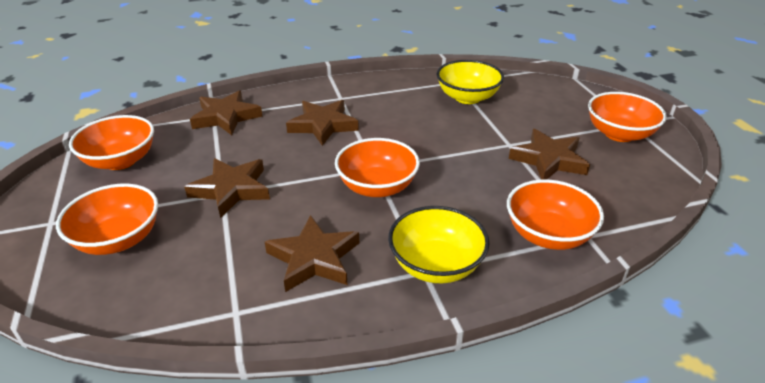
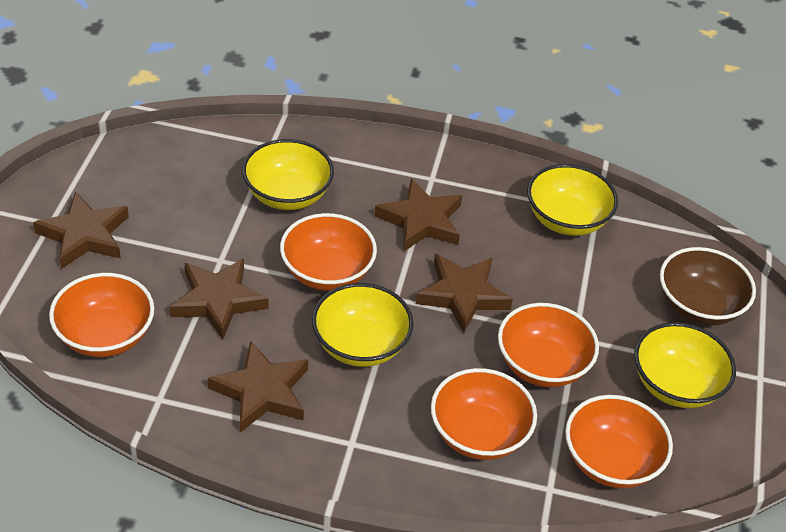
brown bowl: 0 -> 1
yellow bowl: 2 -> 4

